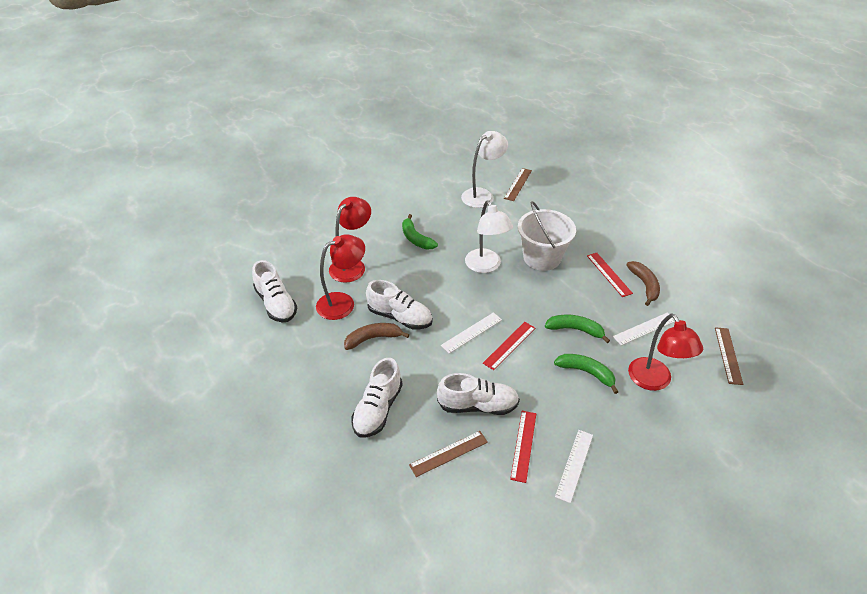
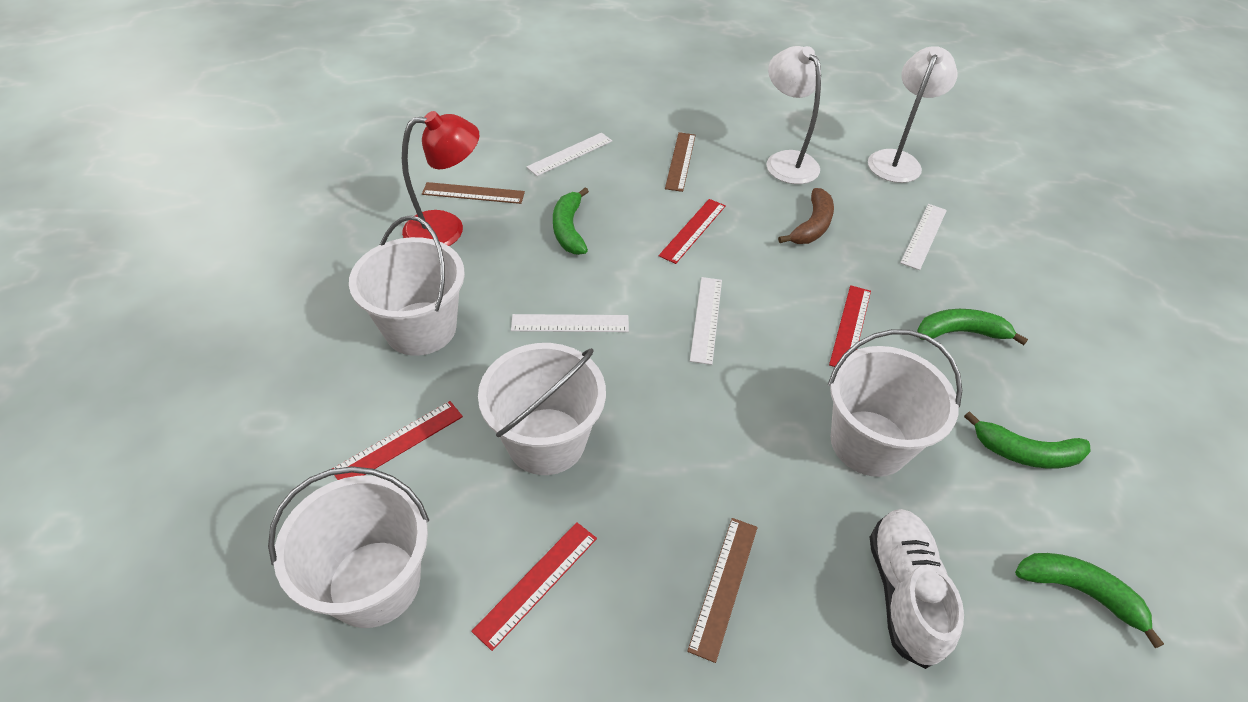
brown banana: 2 -> 1
green banana: 3 -> 4
red lamp: 3 -> 1
red ruler: 3 -> 4
white bucket: 1 -> 4
white ruler: 3 -> 4
white shoe: 4 -> 1

